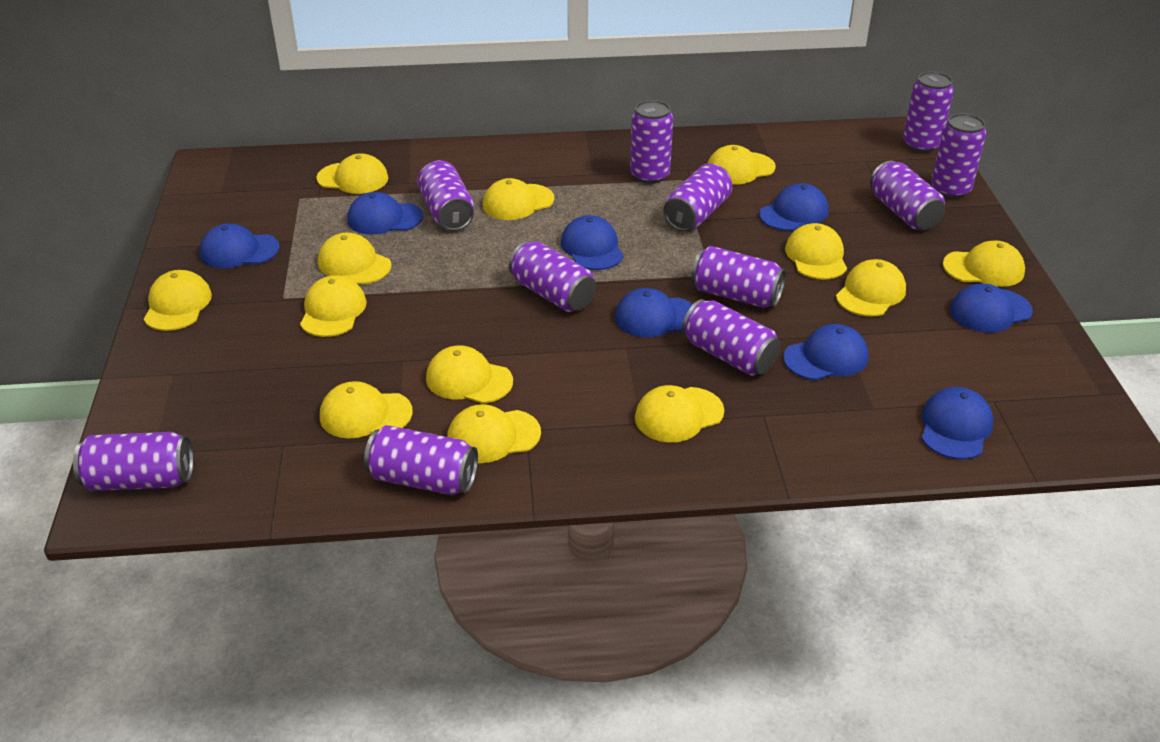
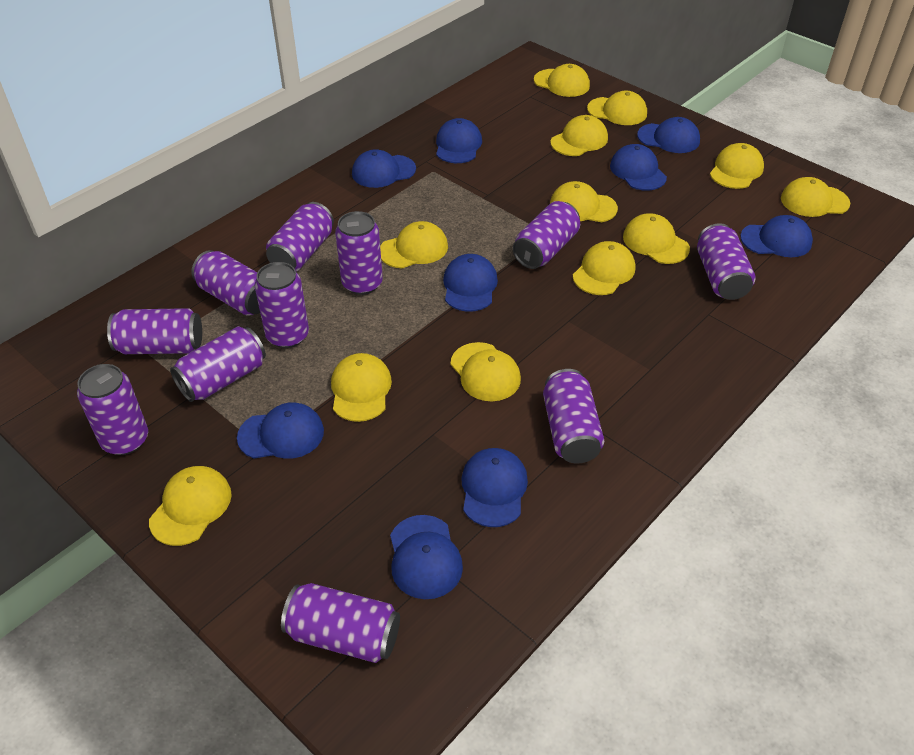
blue cap: 8 -> 9
yellow cap: 13 -> 12

